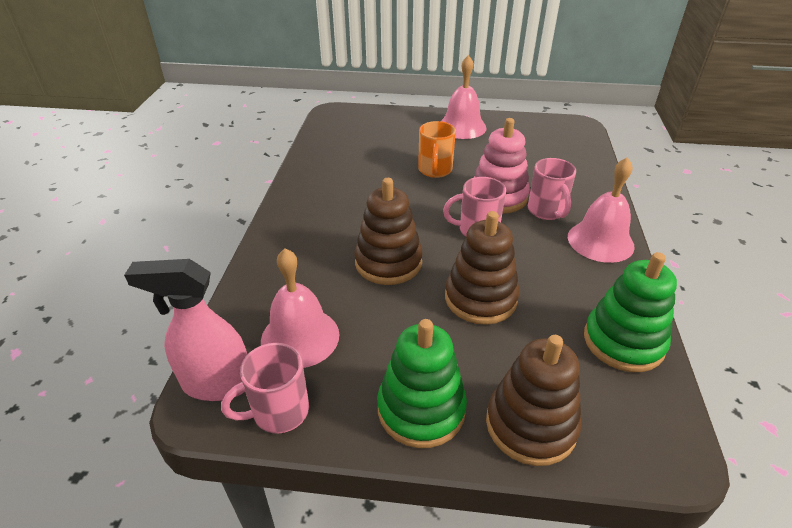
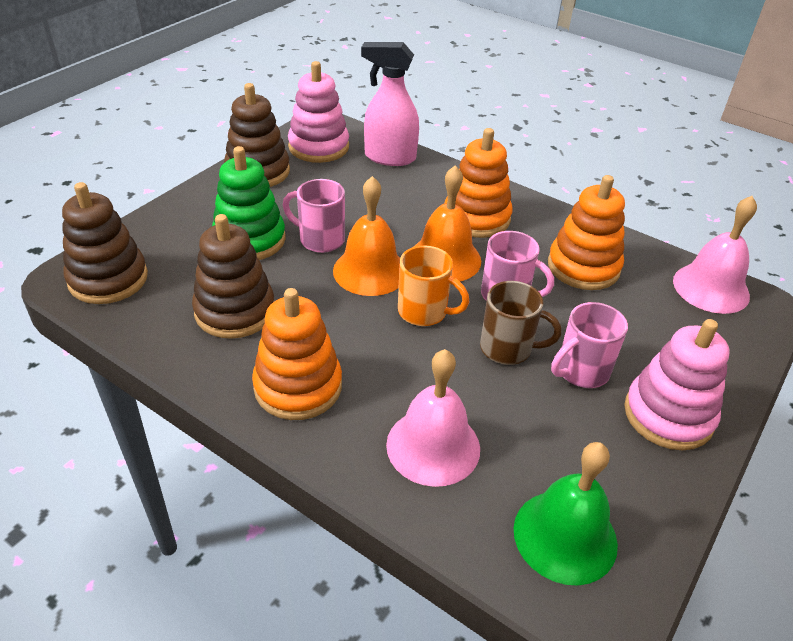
brown mug: 0 -> 1
green bell: 0 -> 1
green stacking toy: 2 -> 1
orange bell: 0 -> 2
orange stacking toy: 0 -> 3
pink bell: 3 -> 2
pink stacking toy: 1 -> 2

